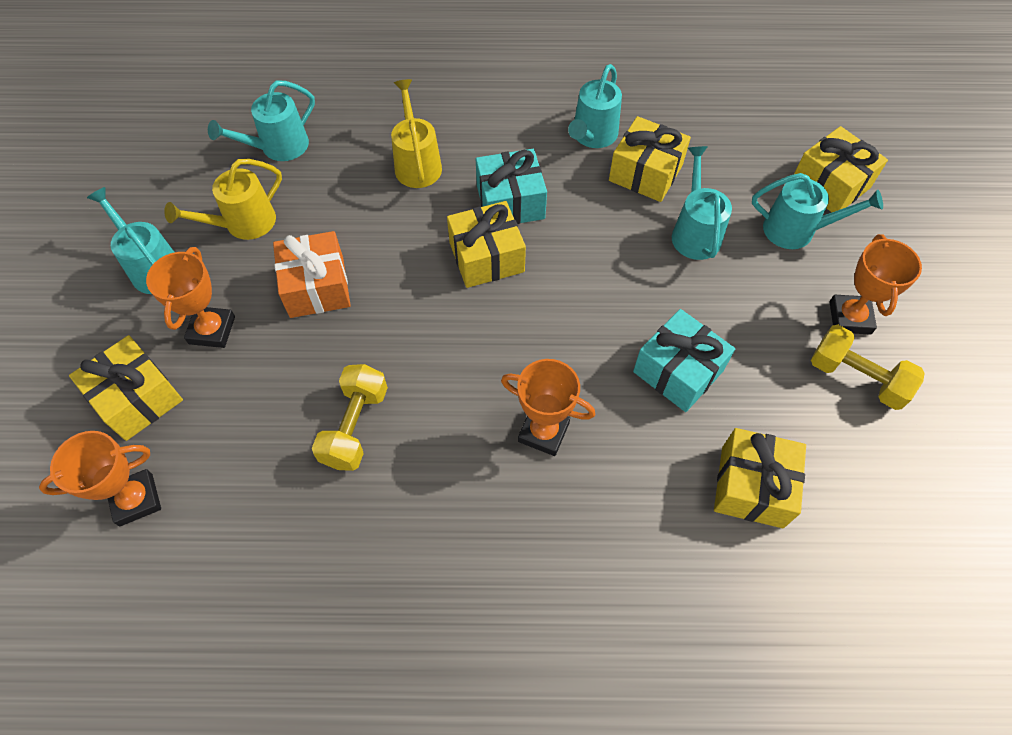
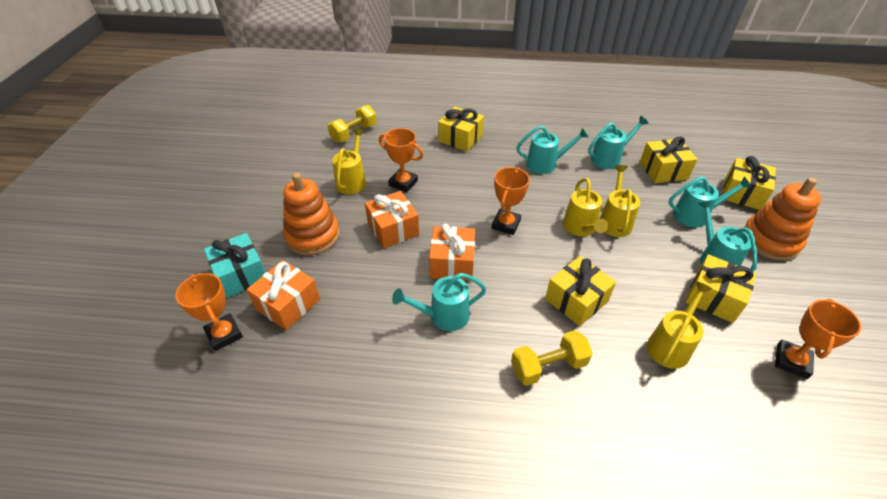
orange gift: 1 -> 3
orange stacking toy: 0 -> 2
turquoise gift: 2 -> 1
yellow watering can: 2 -> 4

